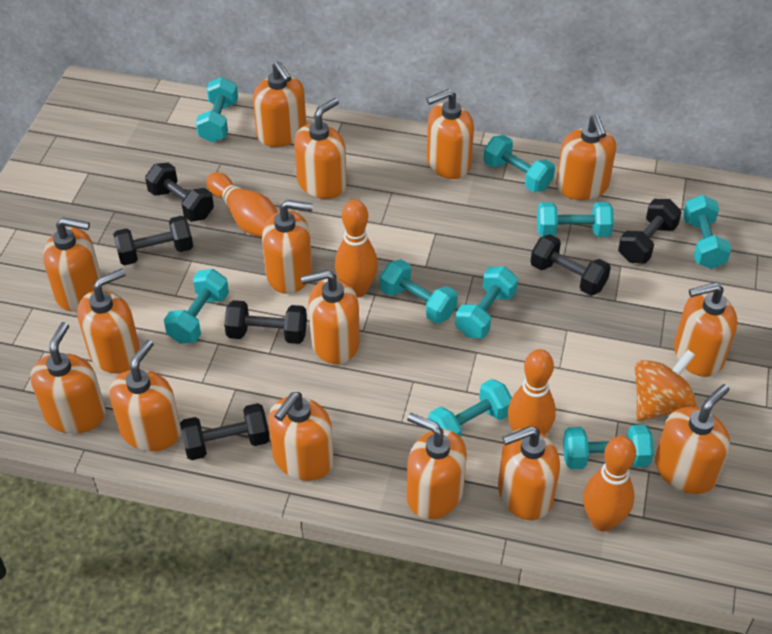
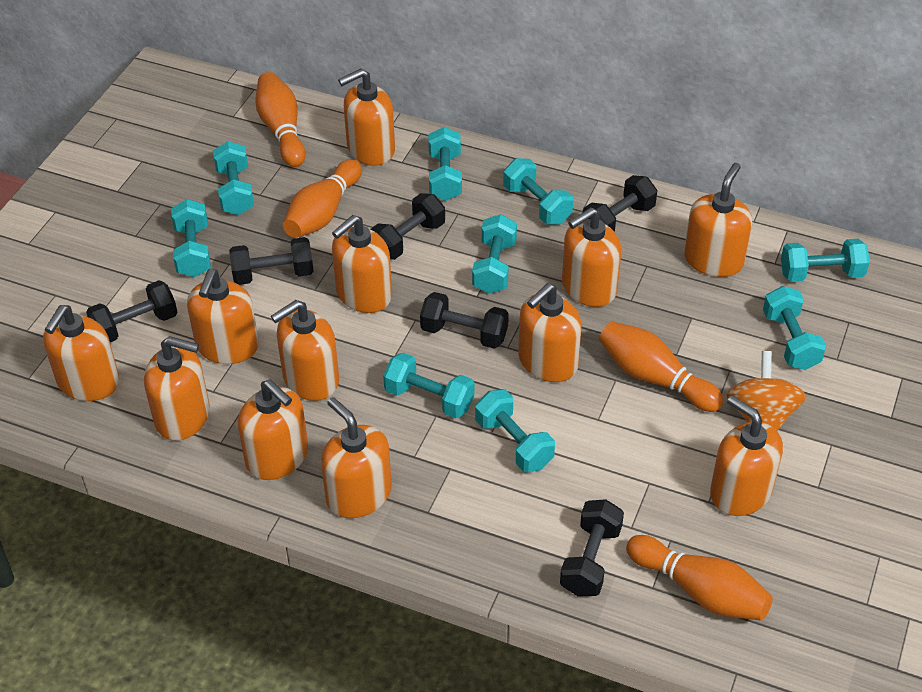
orange soap dispenser: 15 -> 12

